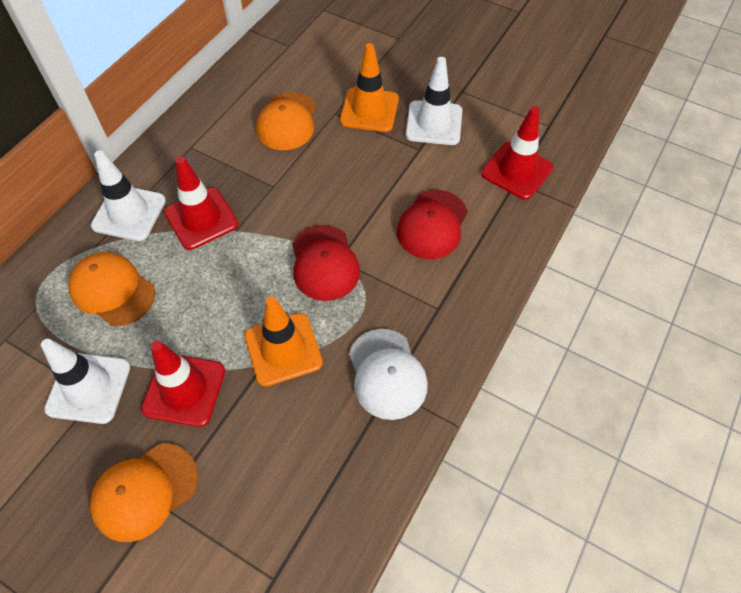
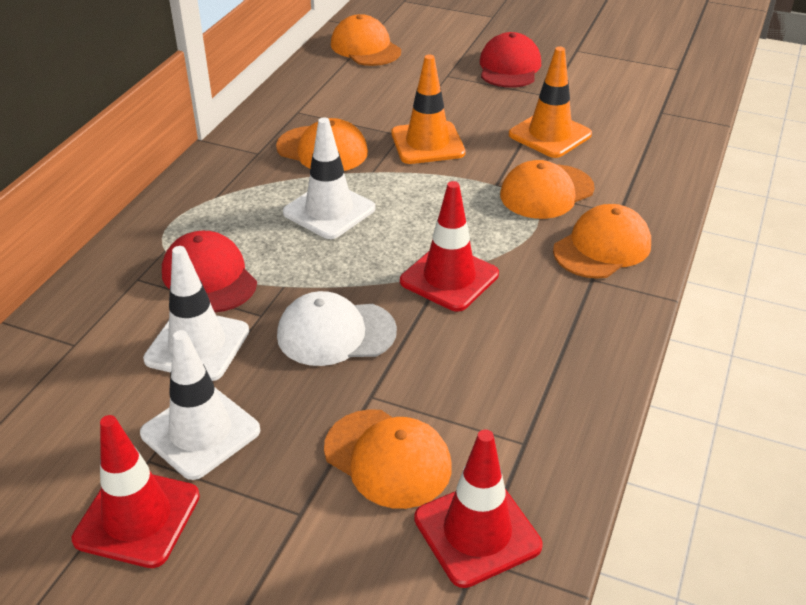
orange cap: 3 -> 5

